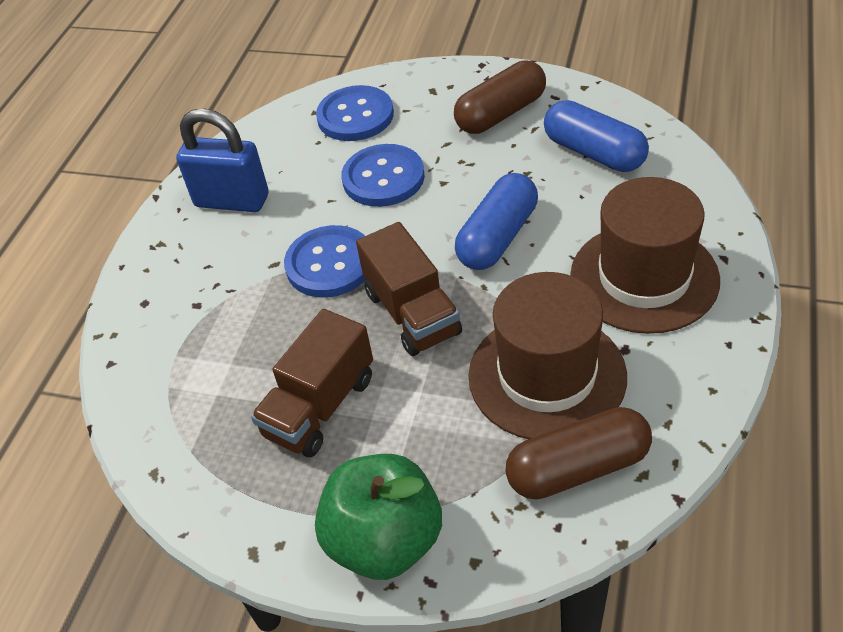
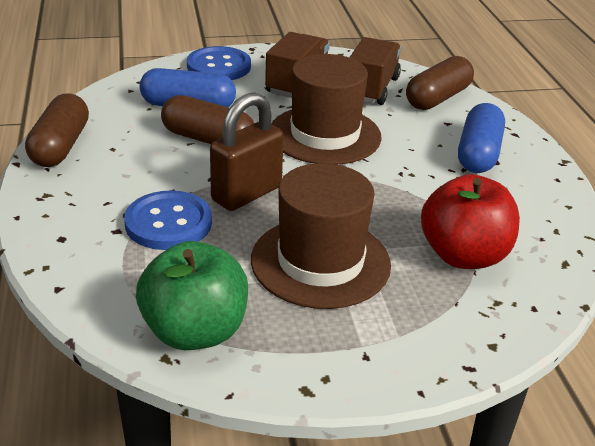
blue button: 3 -> 2
blue padlock: 1 -> 0
brown capsule: 2 -> 3
brown padlock: 0 -> 1
red apple: 0 -> 1

